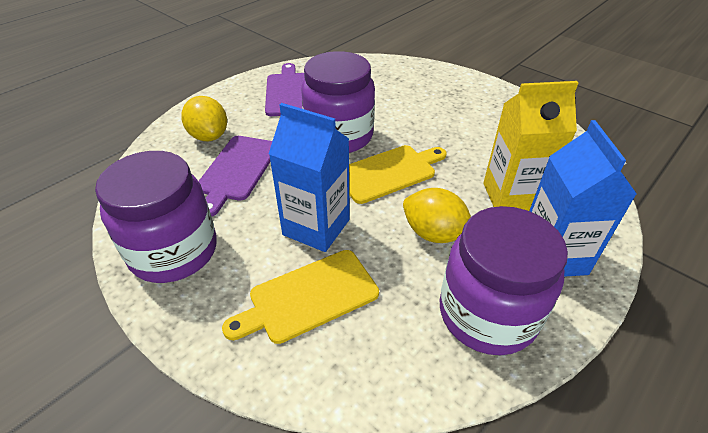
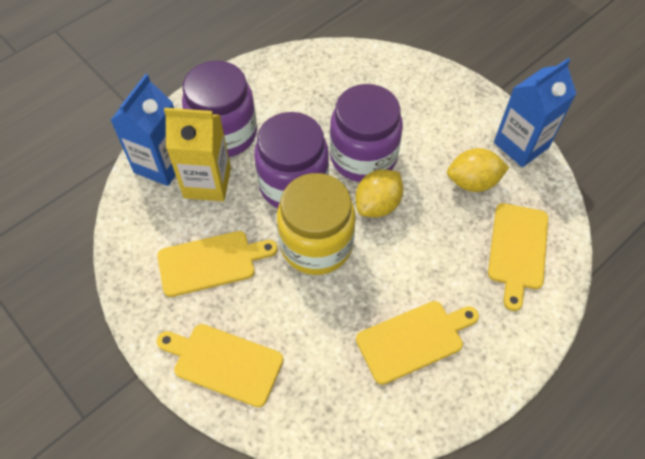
purple cutting board: 2 -> 0
yellow cutting board: 2 -> 4
yellow jar: 0 -> 1

